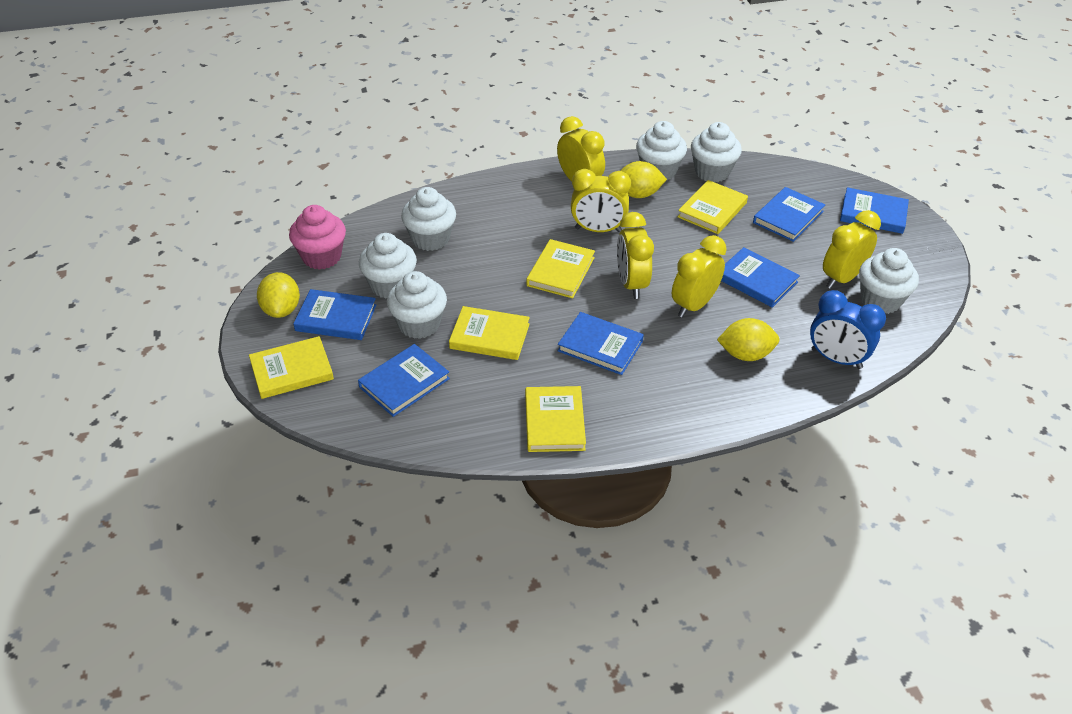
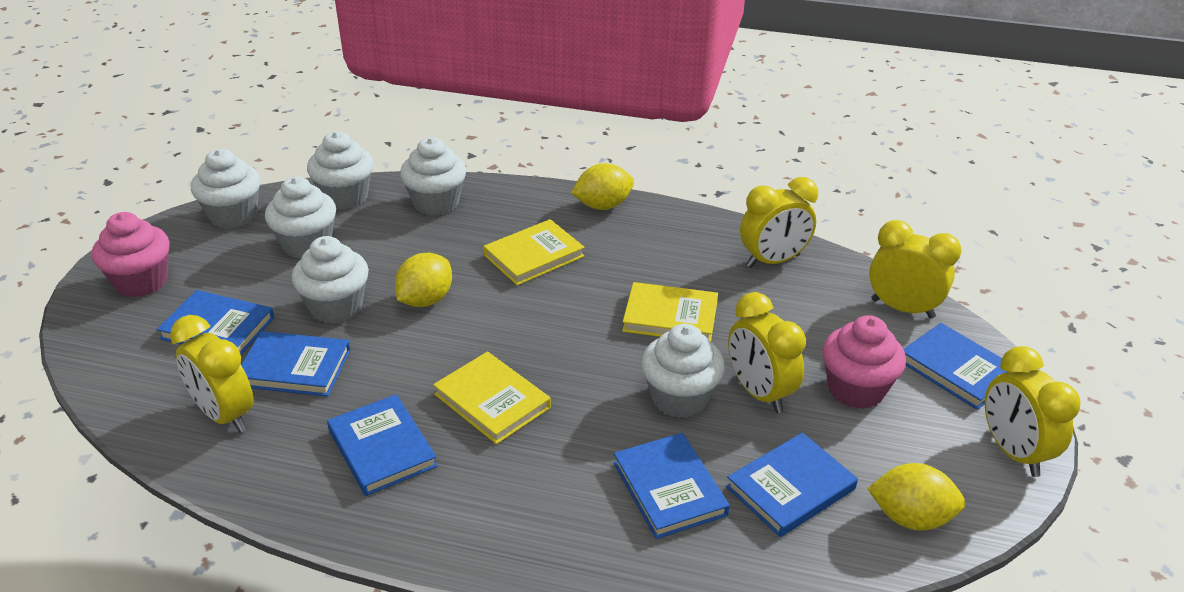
blue clock: 1 -> 0
pink cupcake: 1 -> 2
yellow book: 5 -> 3

